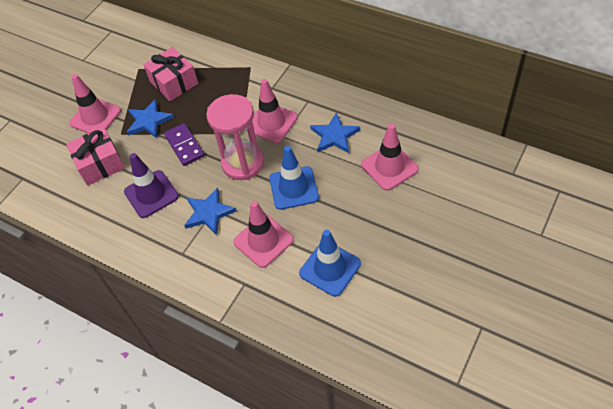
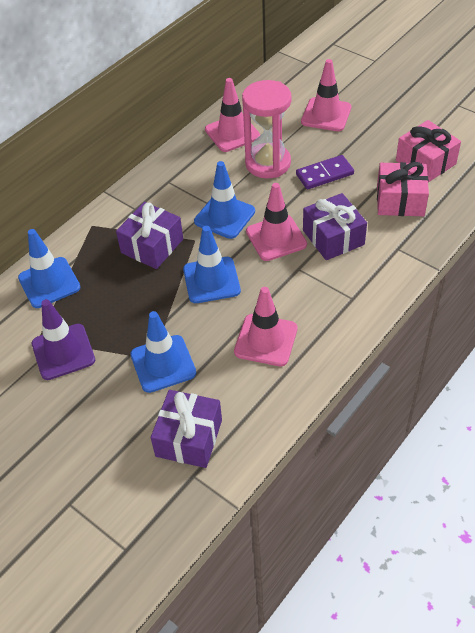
blue star: 3 -> 0
blue traffic cone: 2 -> 4
purple gift: 0 -> 3

